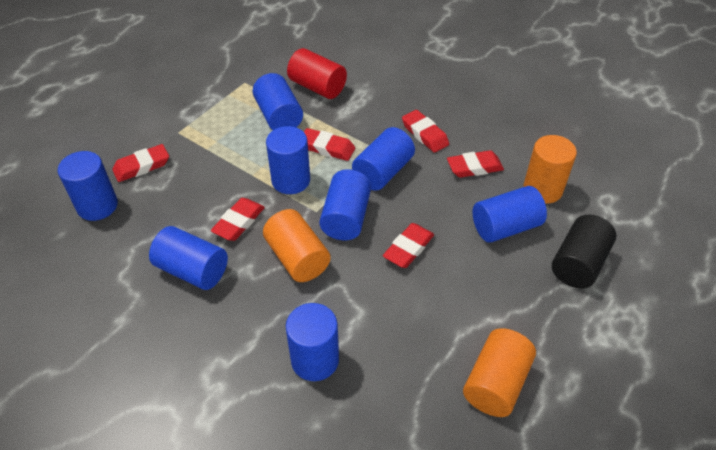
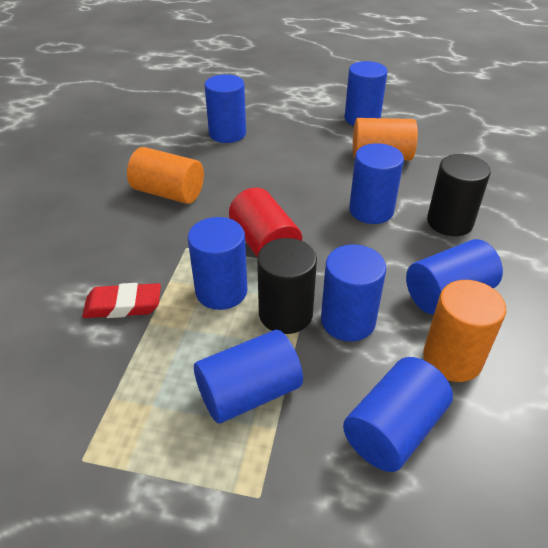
black cylinder: 1 -> 2
red eraser: 6 -> 1

